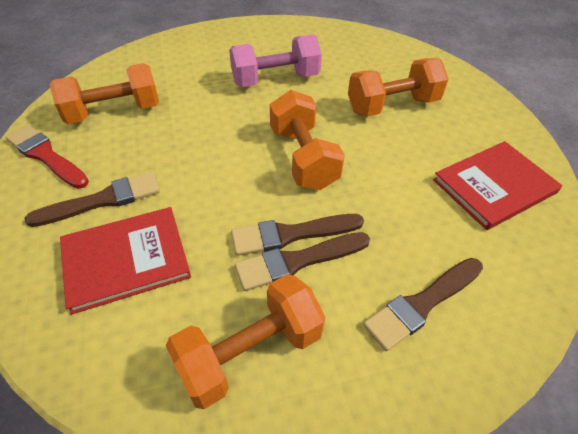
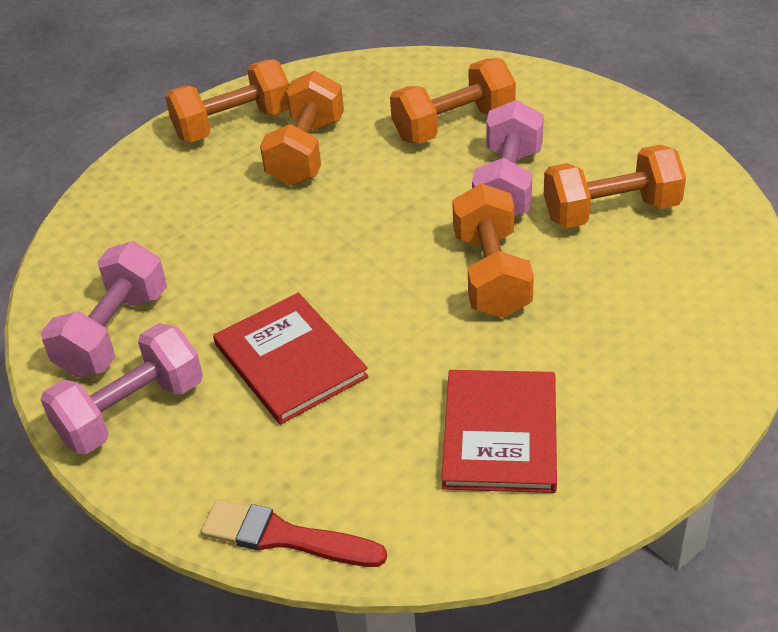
brown brush: 4 -> 0
orange dumbbell: 4 -> 5
pink dumbbell: 1 -> 3

